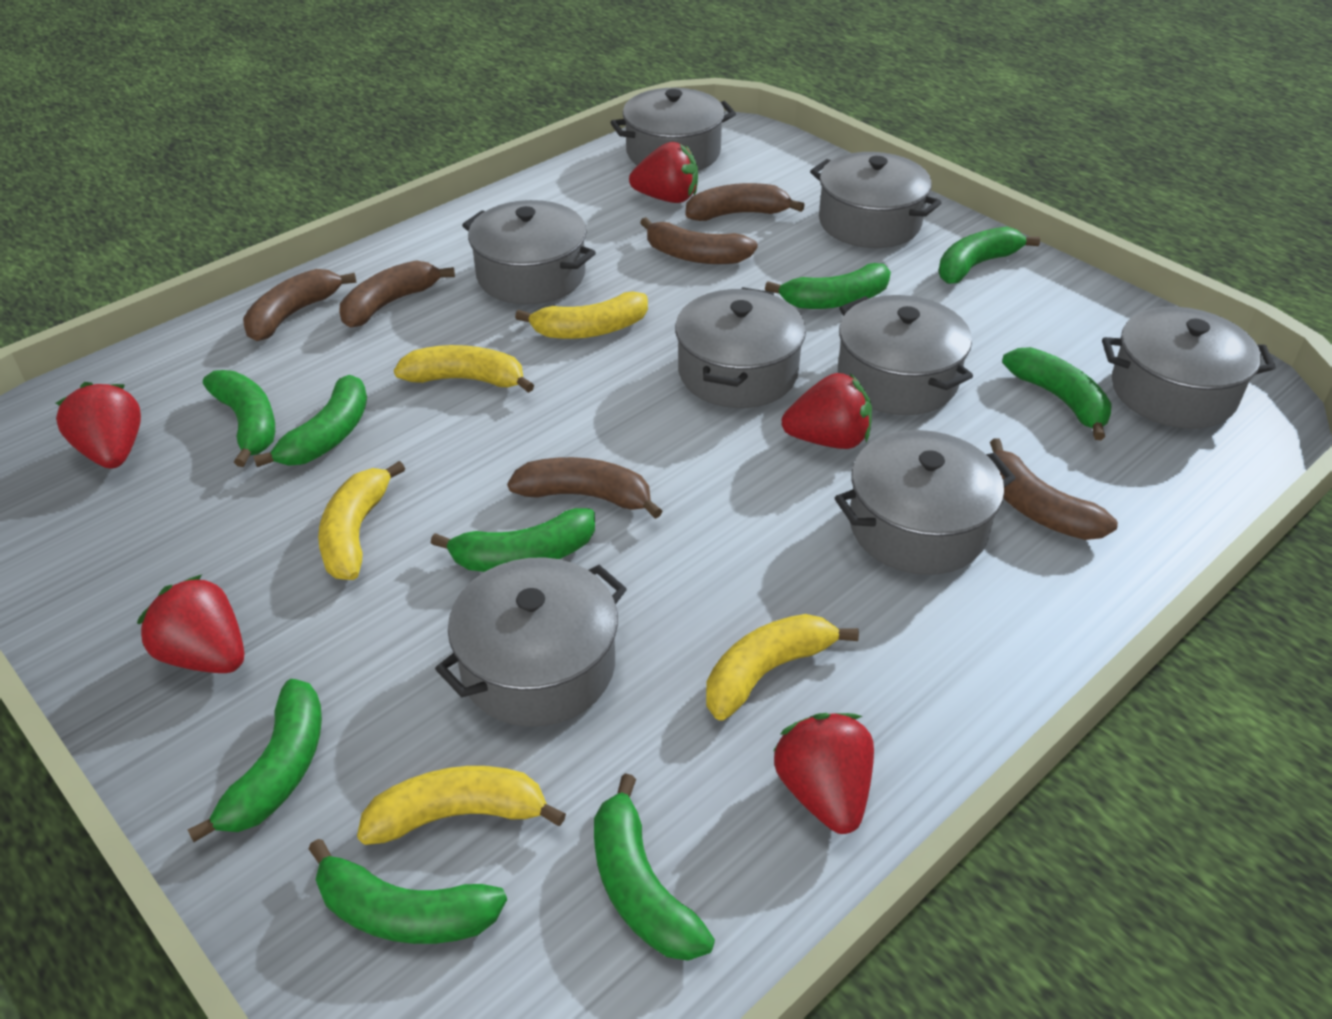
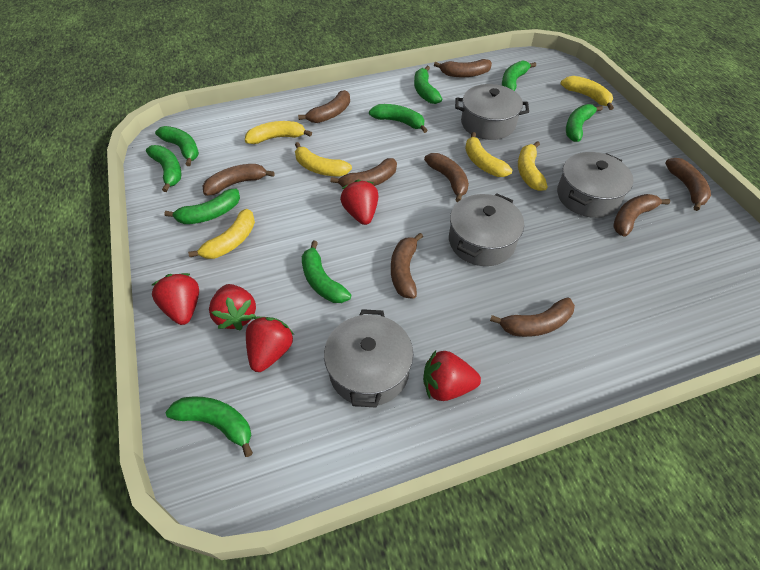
brown banana: 6 -> 9
grey pot: 8 -> 4
yellow banana: 5 -> 6

